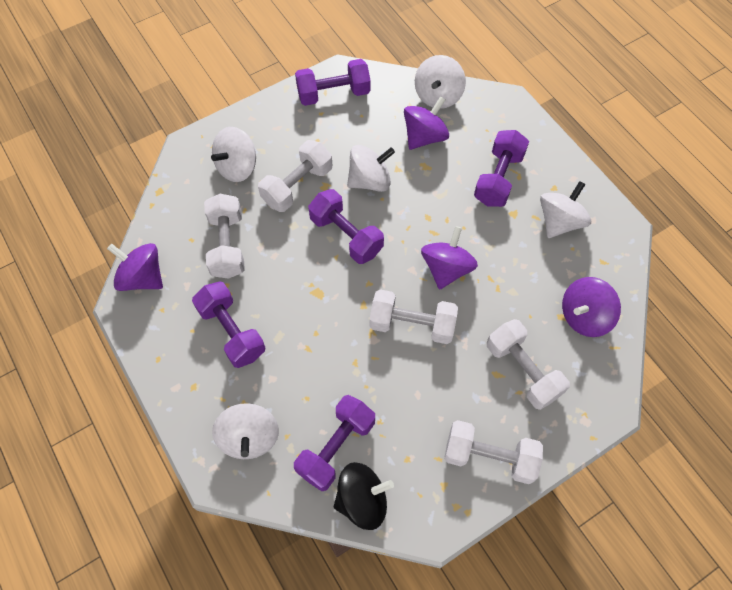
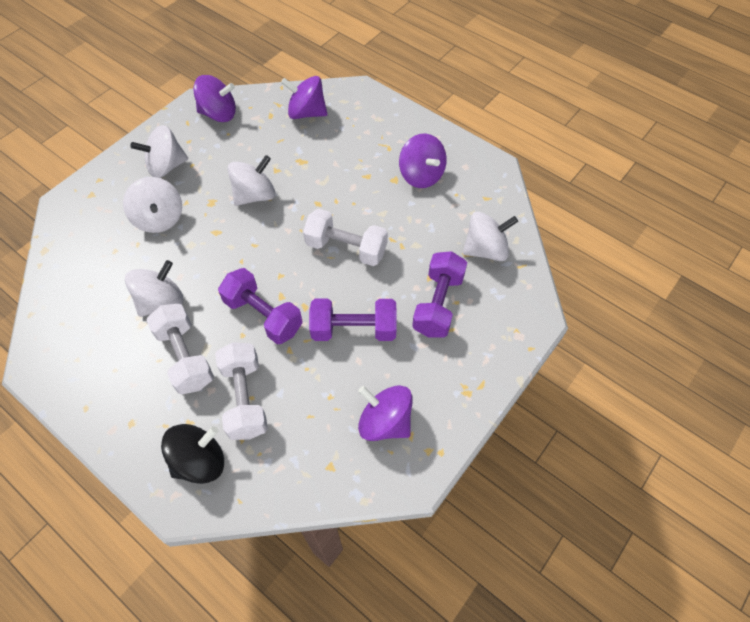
purple dumbbell: 5 -> 3
white dumbbell: 5 -> 3

